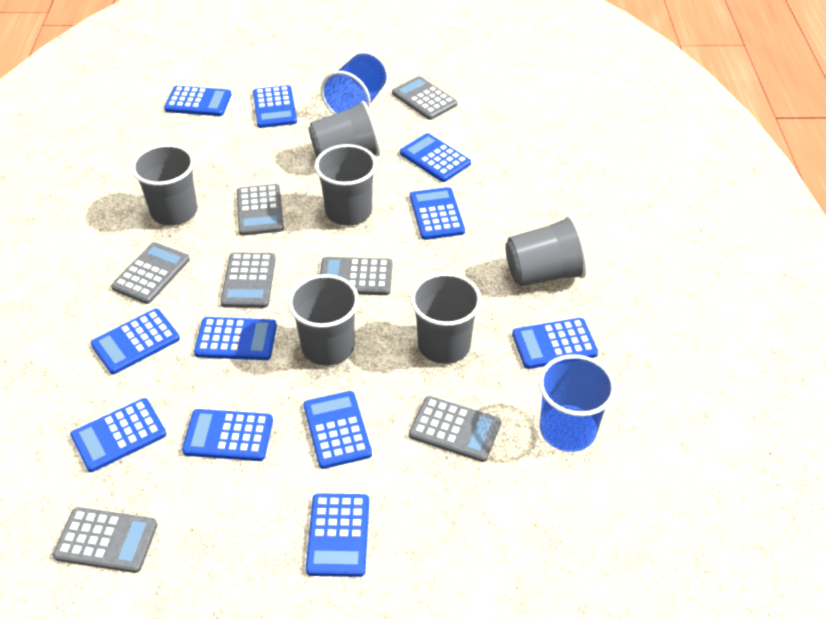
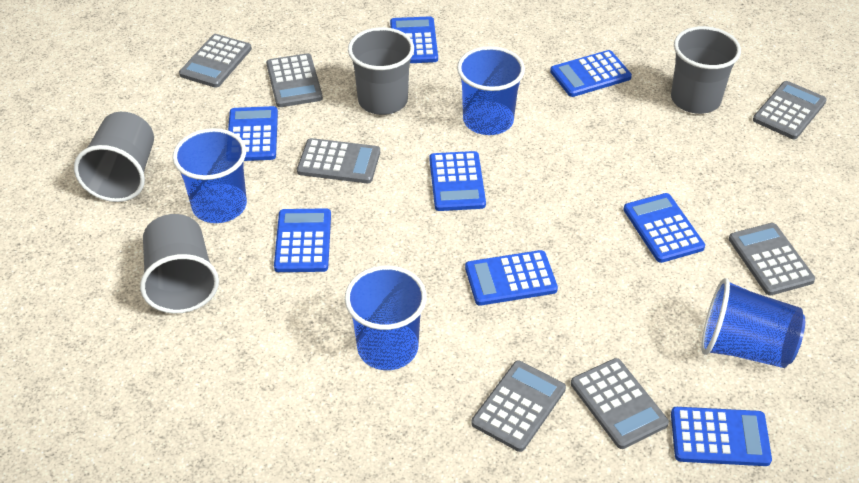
blue calculator: 11 -> 8
blue cup: 2 -> 4
grey cup: 6 -> 4

